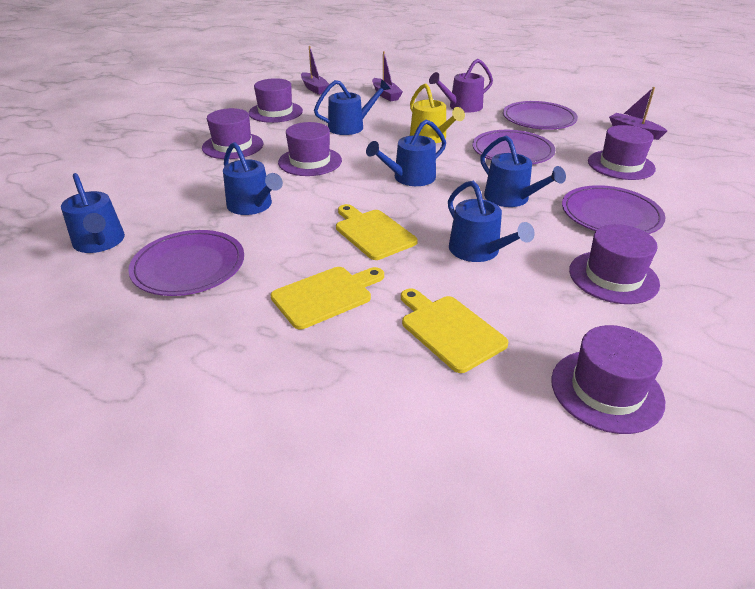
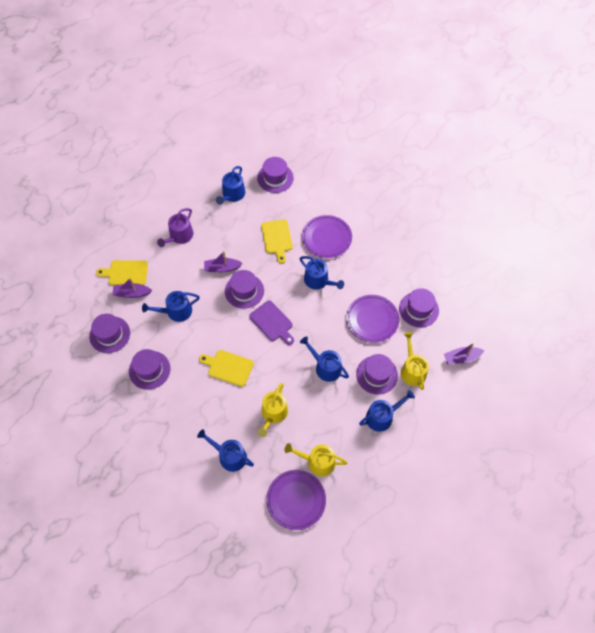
purple cutting board: 0 -> 1
purple plate: 4 -> 3
yellow watering can: 1 -> 3

